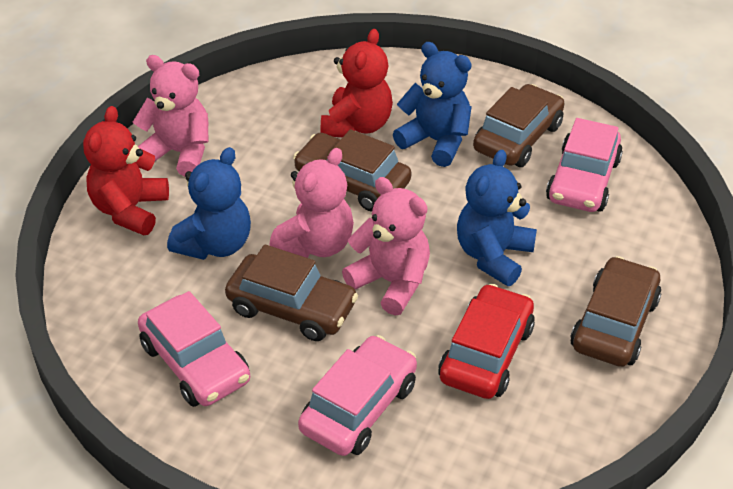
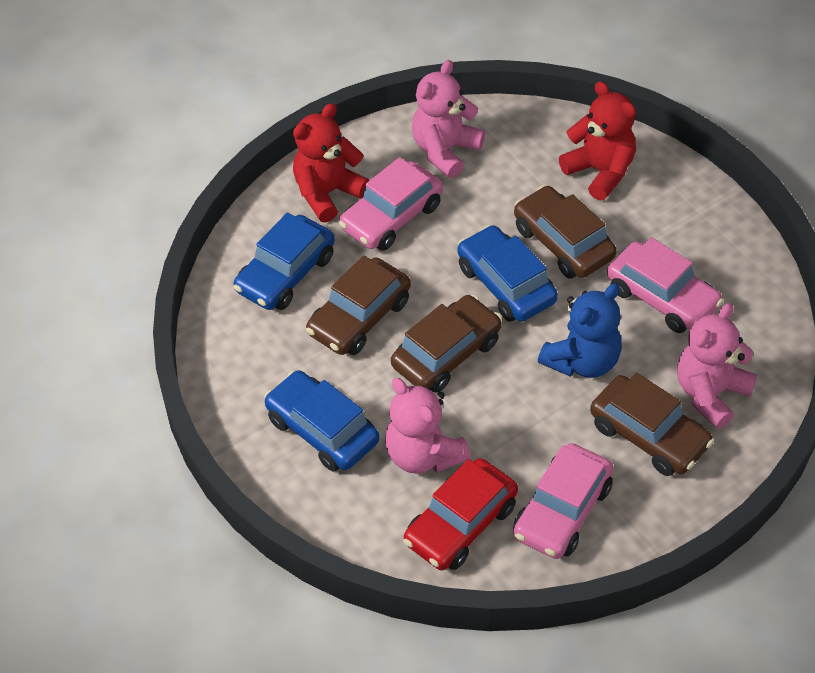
blue car: 0 -> 3
blue teddy bear: 3 -> 1

